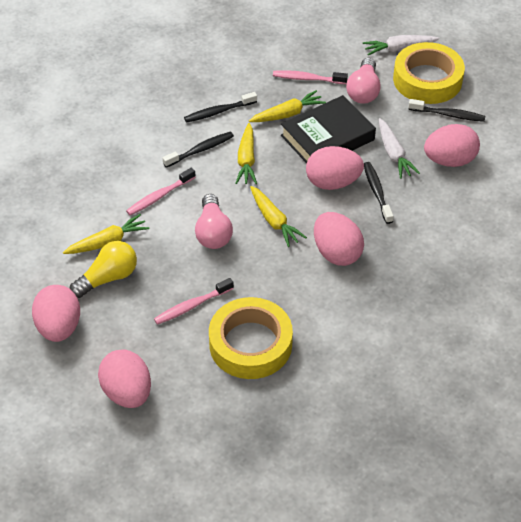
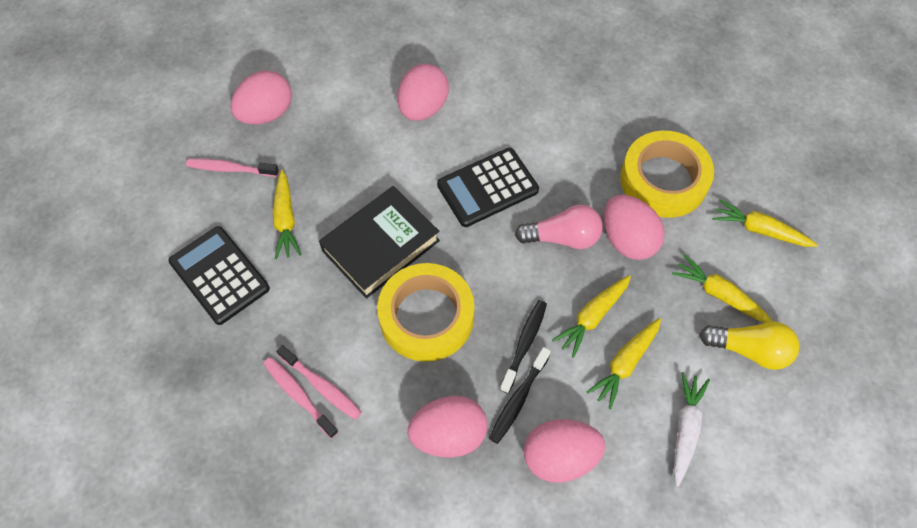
black calculator: 0 -> 2
black toothbrush: 4 -> 2
pink light bulb: 2 -> 1
white carrot: 2 -> 1
yellow carrot: 4 -> 5

